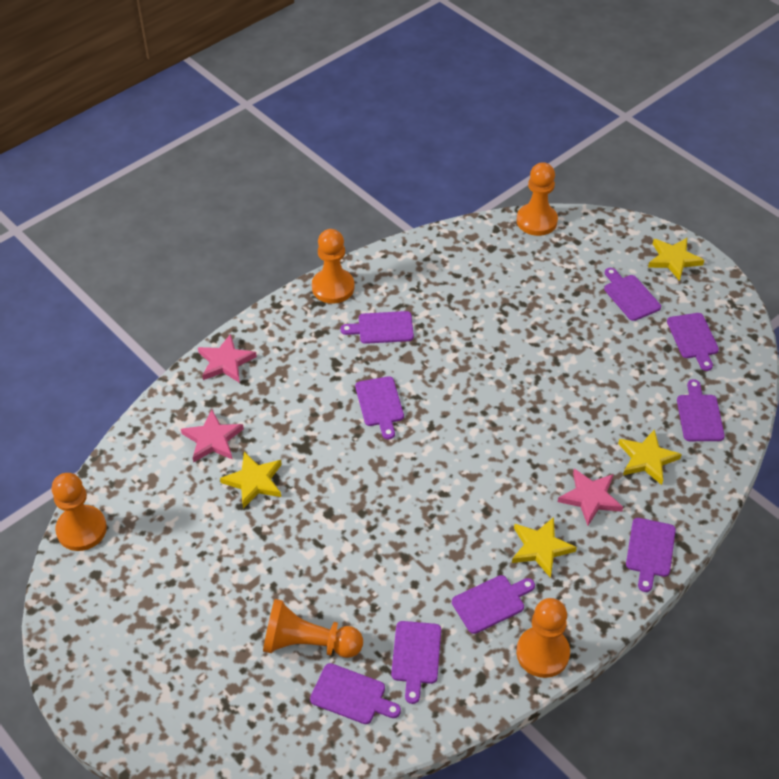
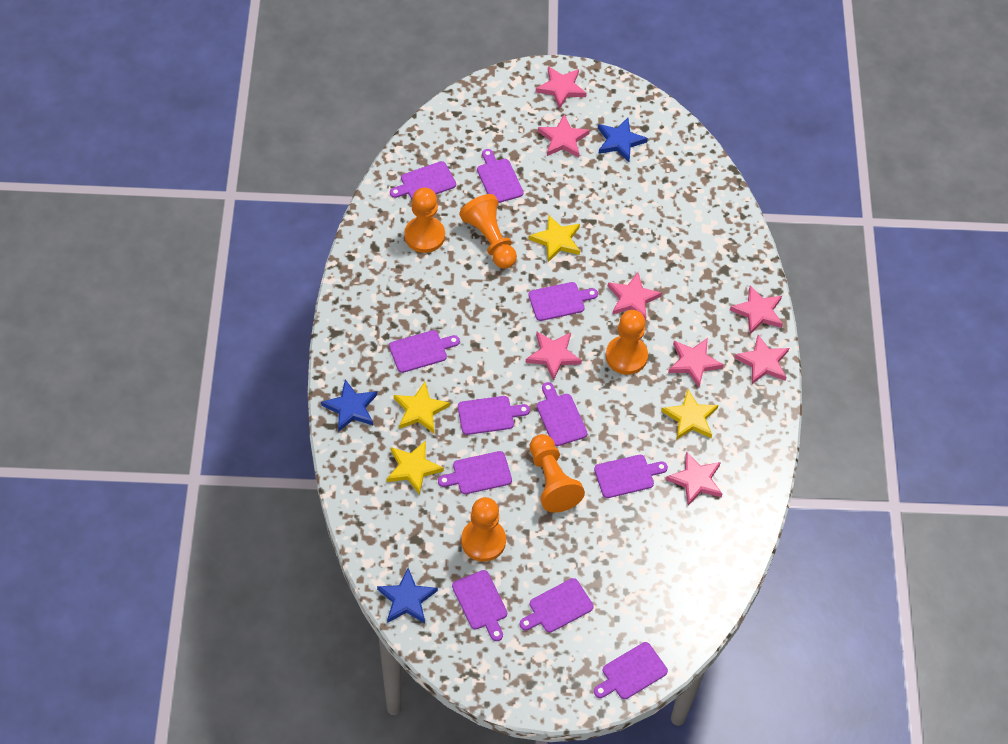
blue star: 0 -> 3
pink star: 3 -> 8
purple cutting board: 9 -> 11

